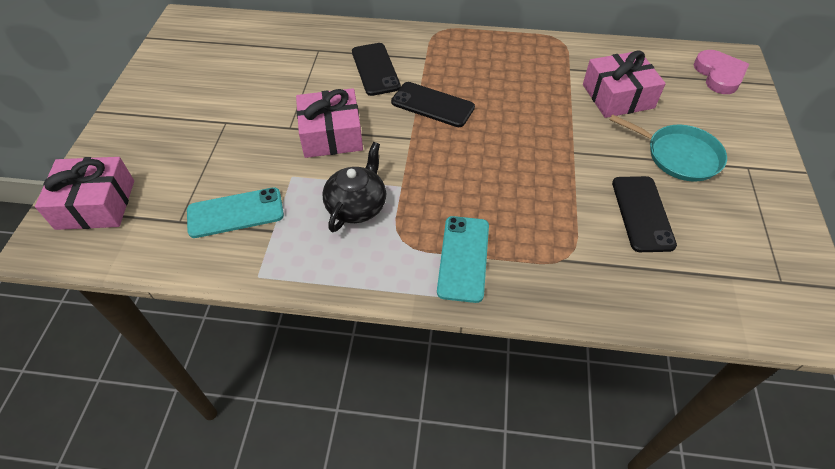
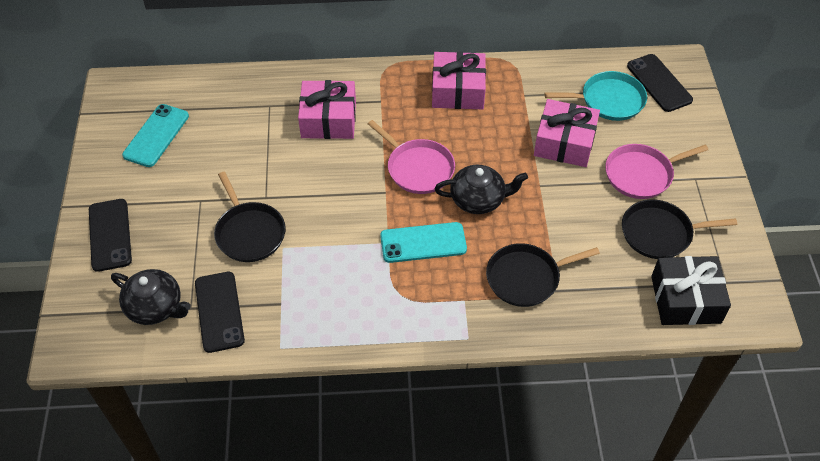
black gift: 0 -> 1
black pan: 0 -> 3
black teapot: 1 -> 2
pink heart: 1 -> 0
pink pan: 0 -> 2

